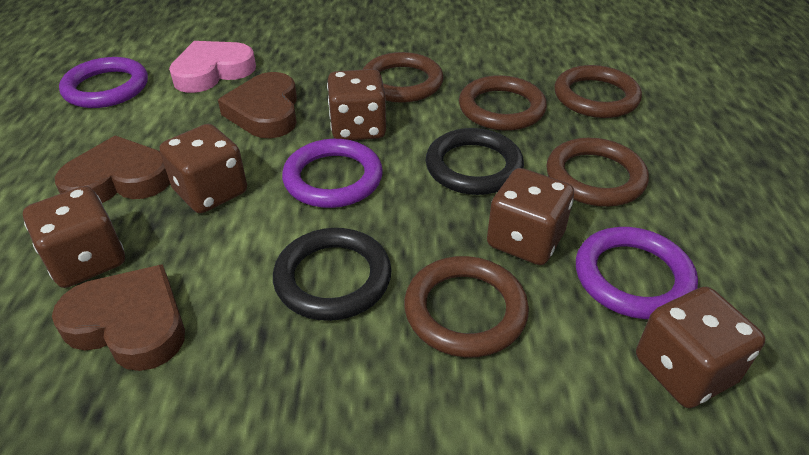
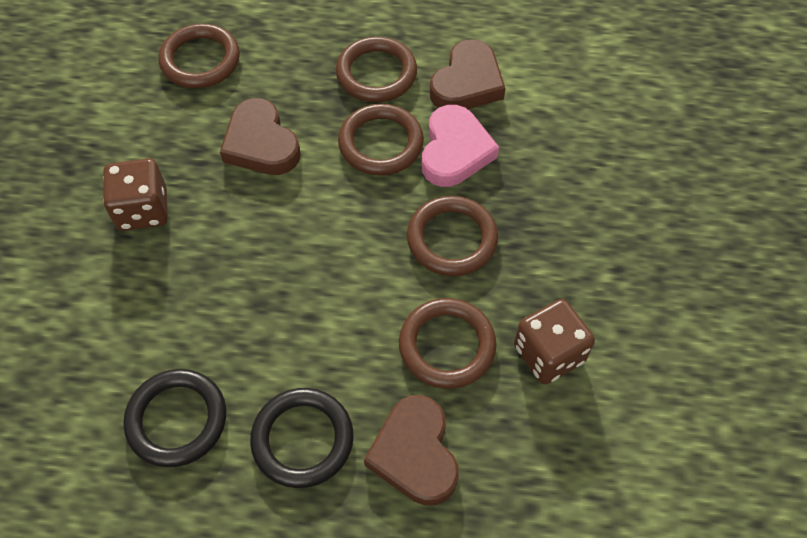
brown dice: 5 -> 2
purple ring: 3 -> 0

